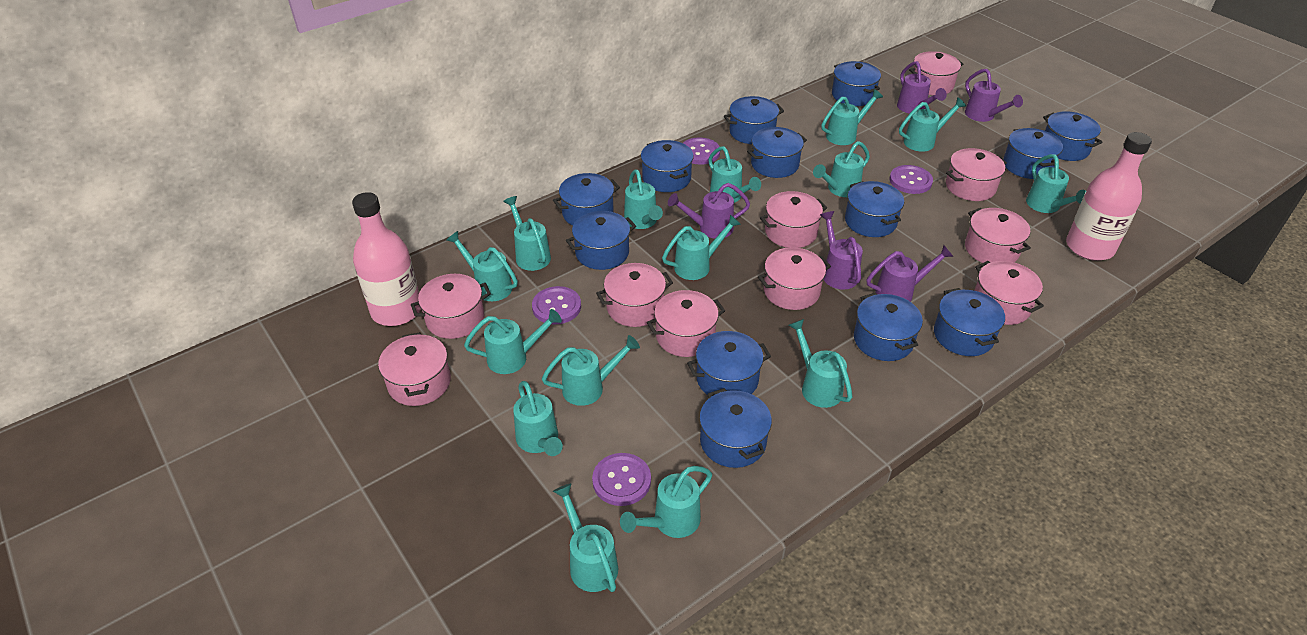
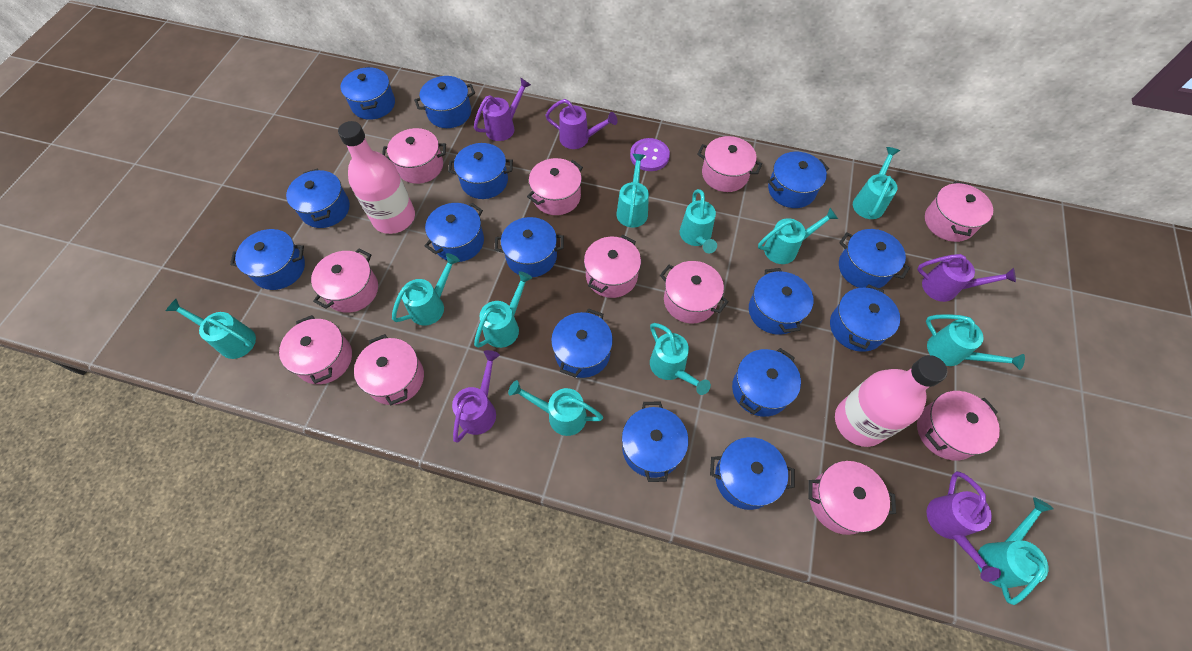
blue pot: 13 -> 15
pink pot: 10 -> 11
purple button: 4 -> 1
turquoise watering can: 15 -> 11

